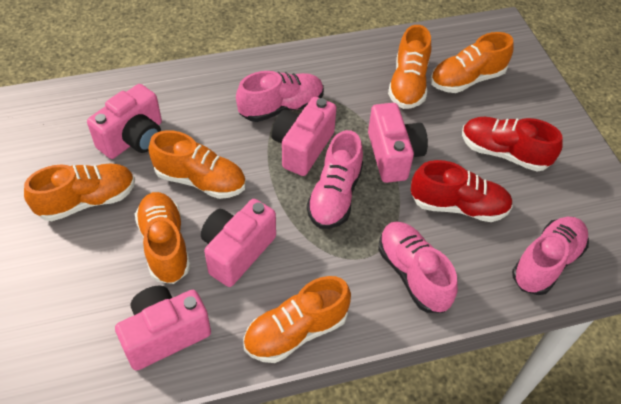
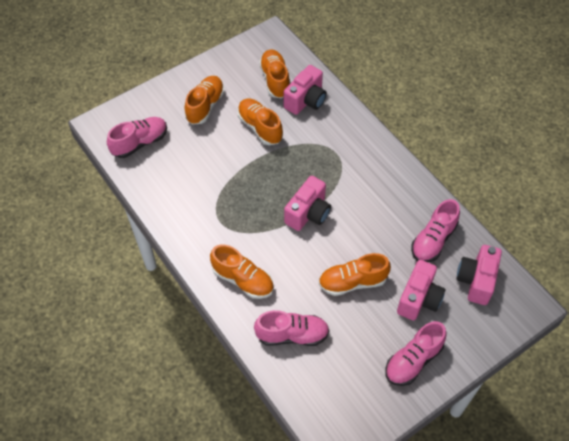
orange shoe: 6 -> 5
pink camera: 5 -> 4
red shoe: 2 -> 0

